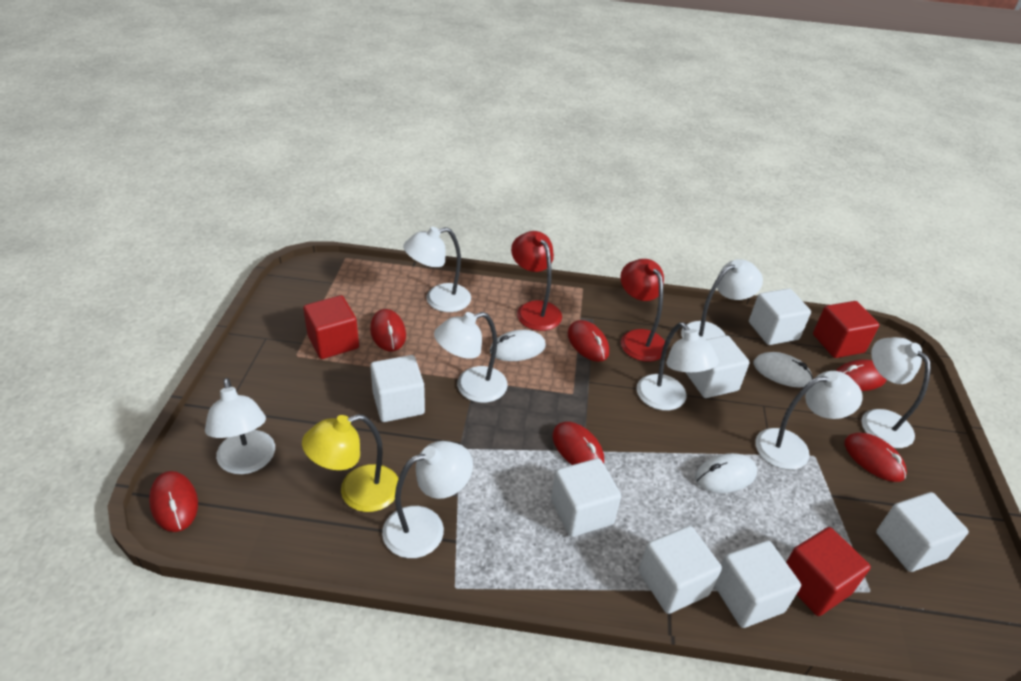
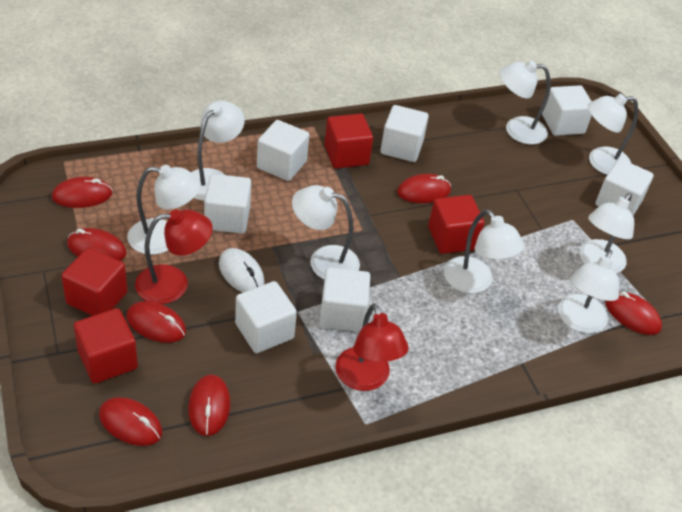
red cube: 3 -> 4
red mouse: 6 -> 7
white mouse: 3 -> 1
yellow lamp: 1 -> 0

